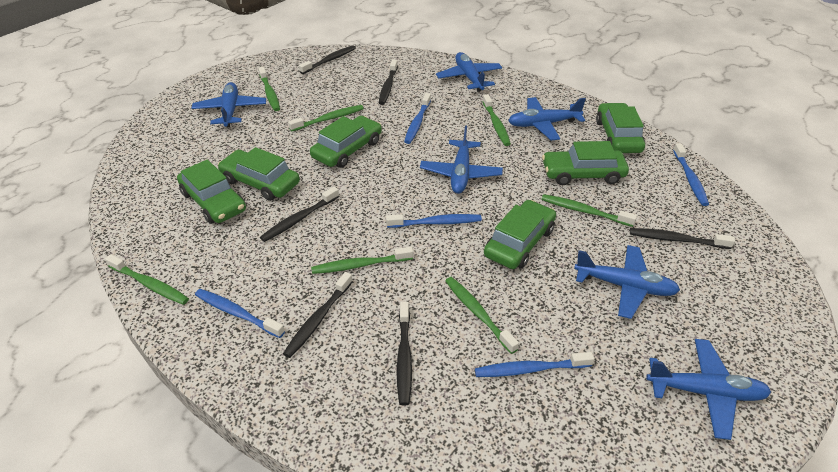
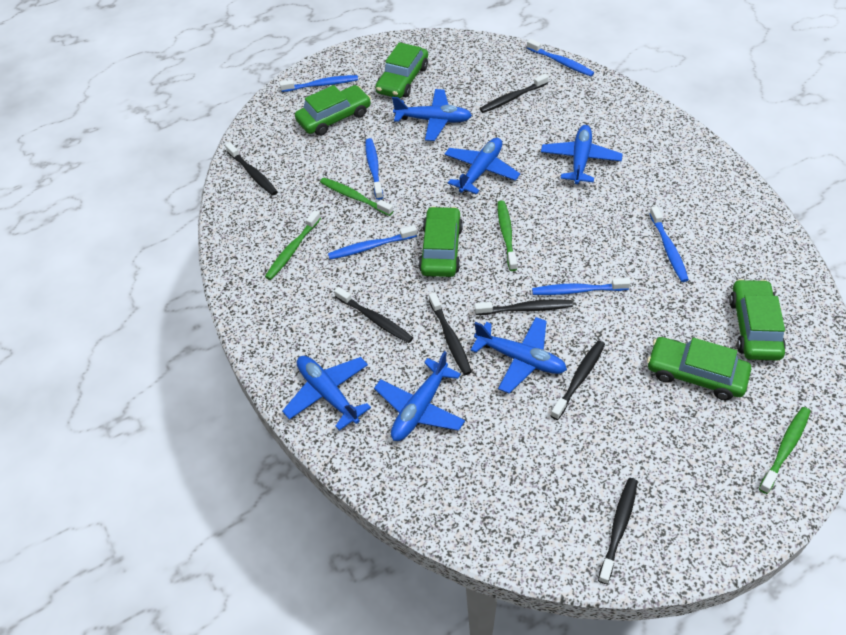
black toothbrush: 6 -> 7
blue toothbrush: 5 -> 6
green car: 6 -> 5
green toothbrush: 7 -> 4

